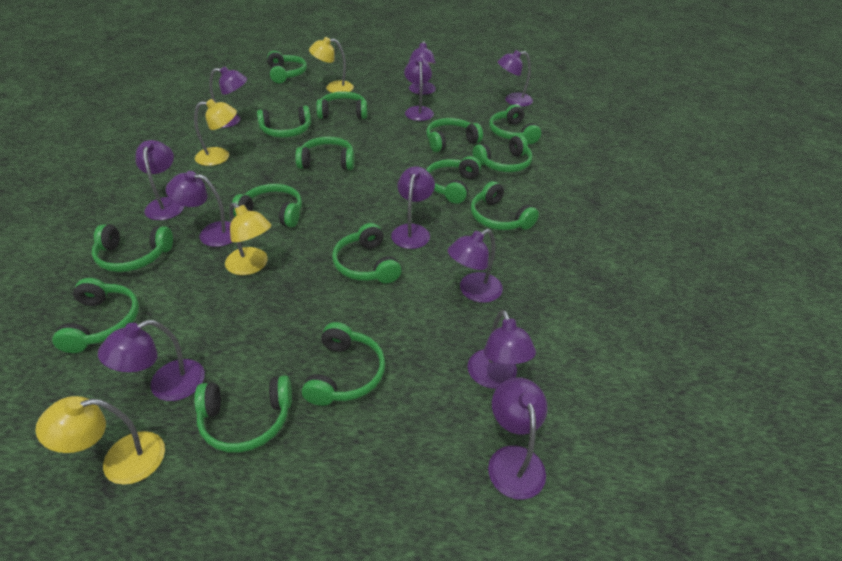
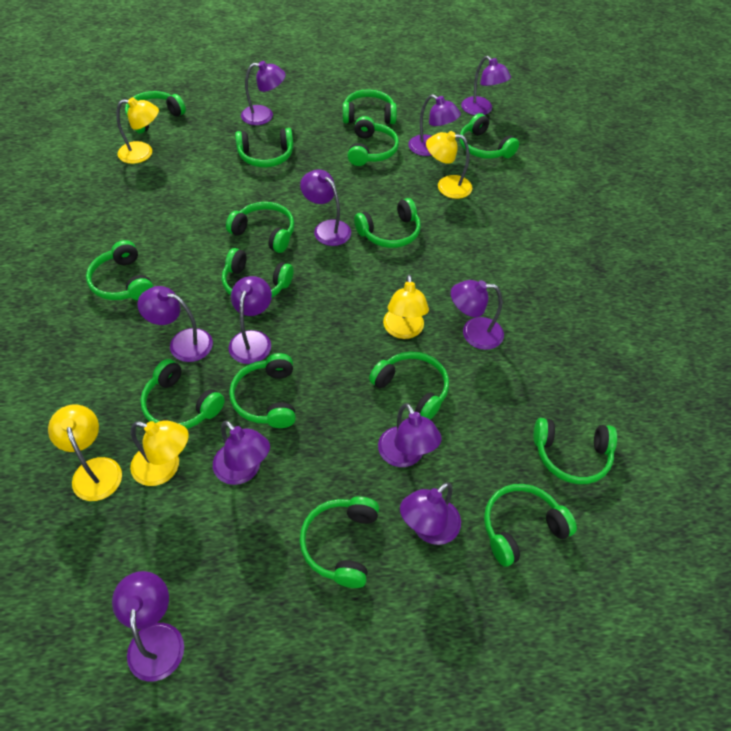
yellow lamp: 4 -> 5

